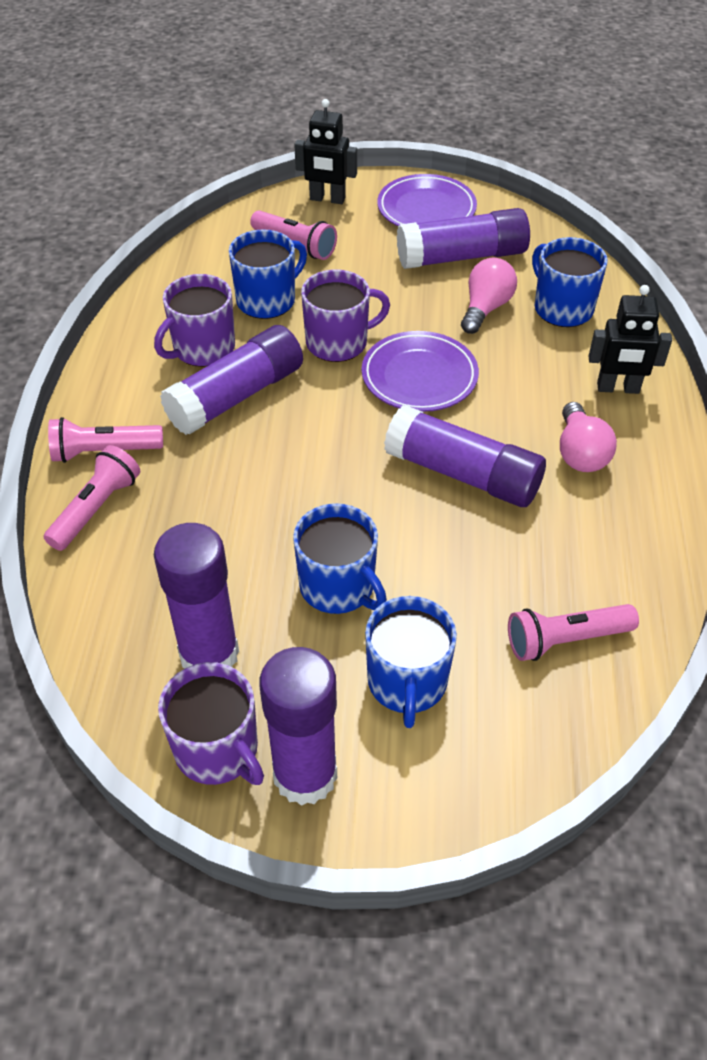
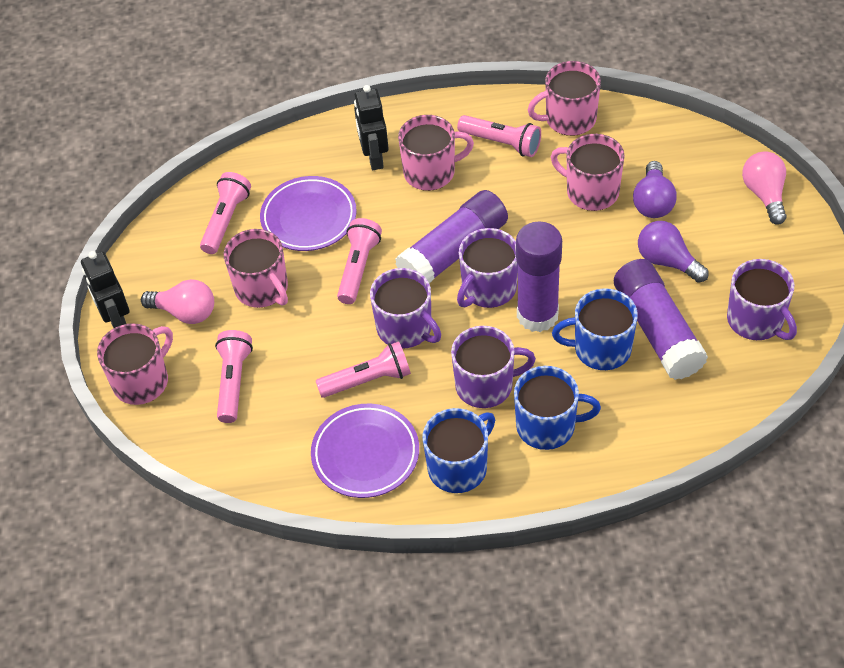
blue mug: 4 -> 3
pink flashlight: 4 -> 5
pink mug: 0 -> 5
purple glue stick: 5 -> 3
purple light bulb: 0 -> 2
purple mug: 3 -> 4

